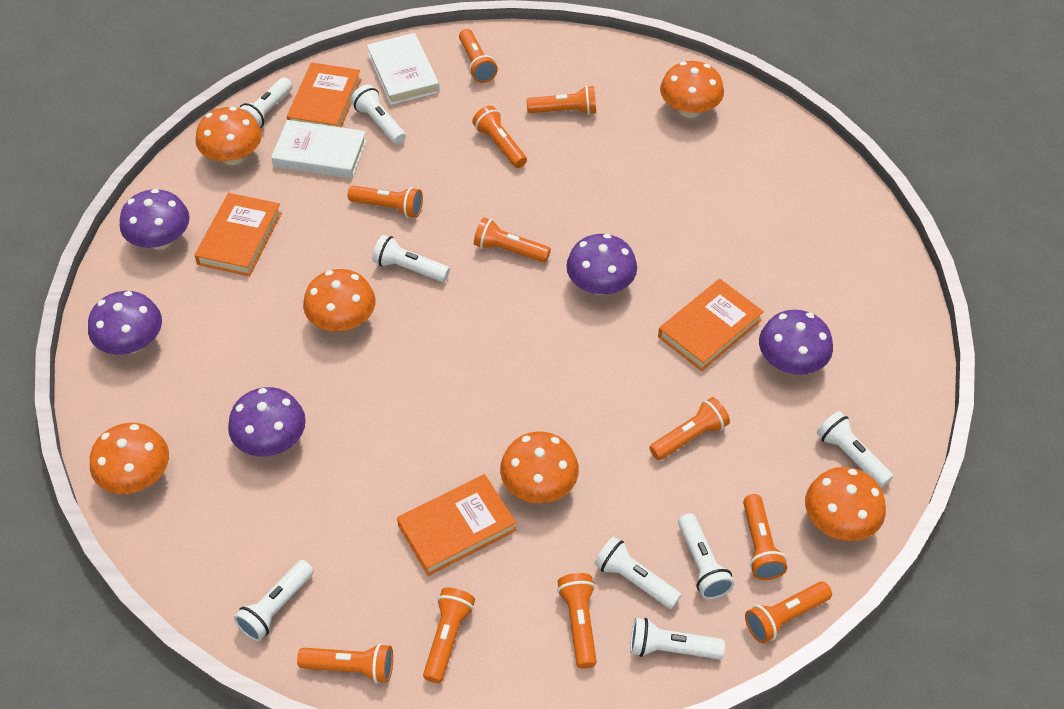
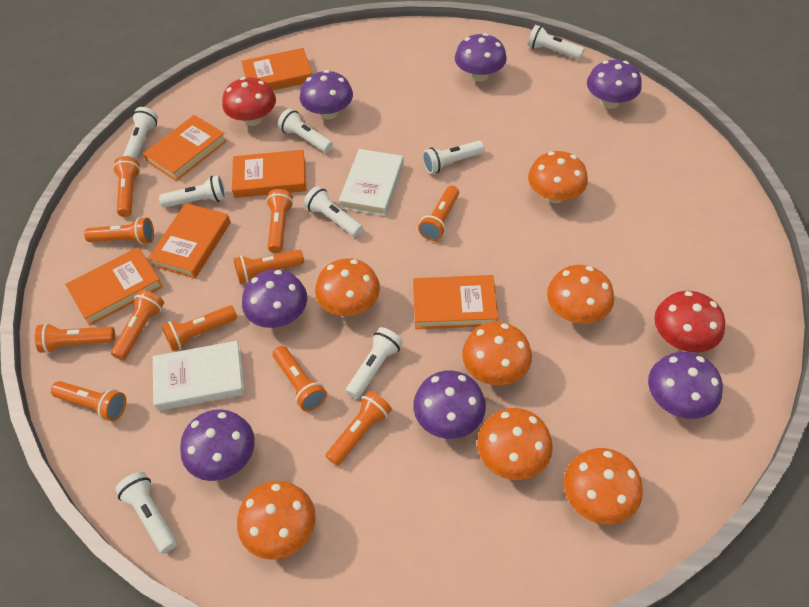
orange book: 4 -> 6
orange mushroom: 6 -> 7
purple mushroom: 5 -> 7
red mushroom: 0 -> 2

